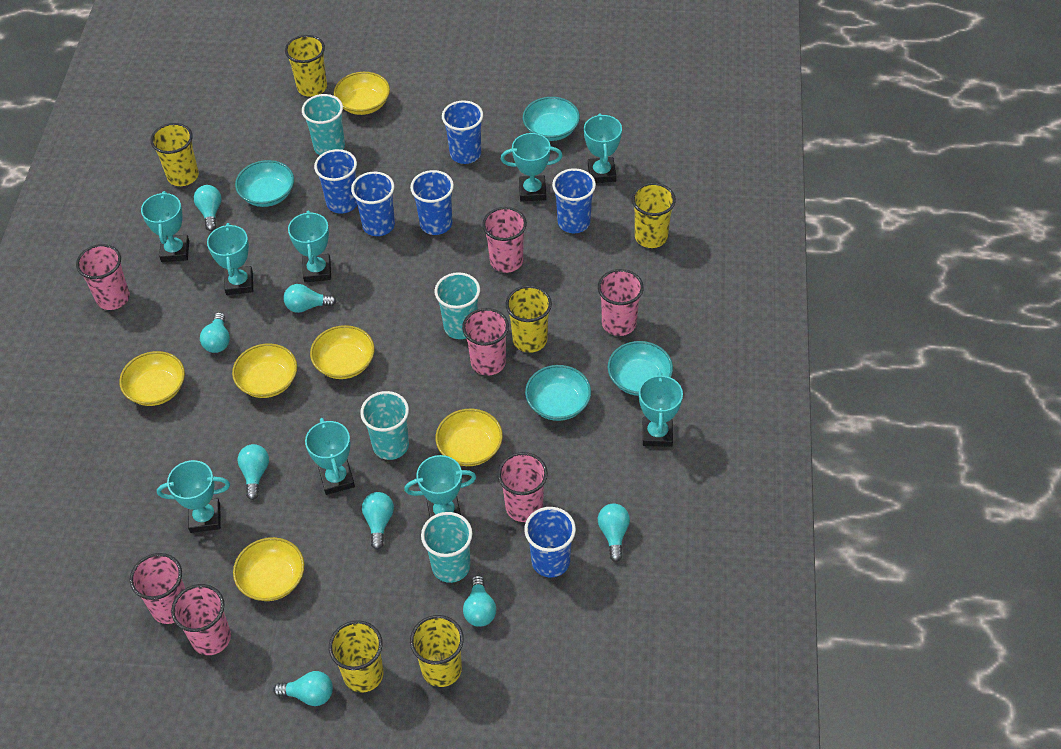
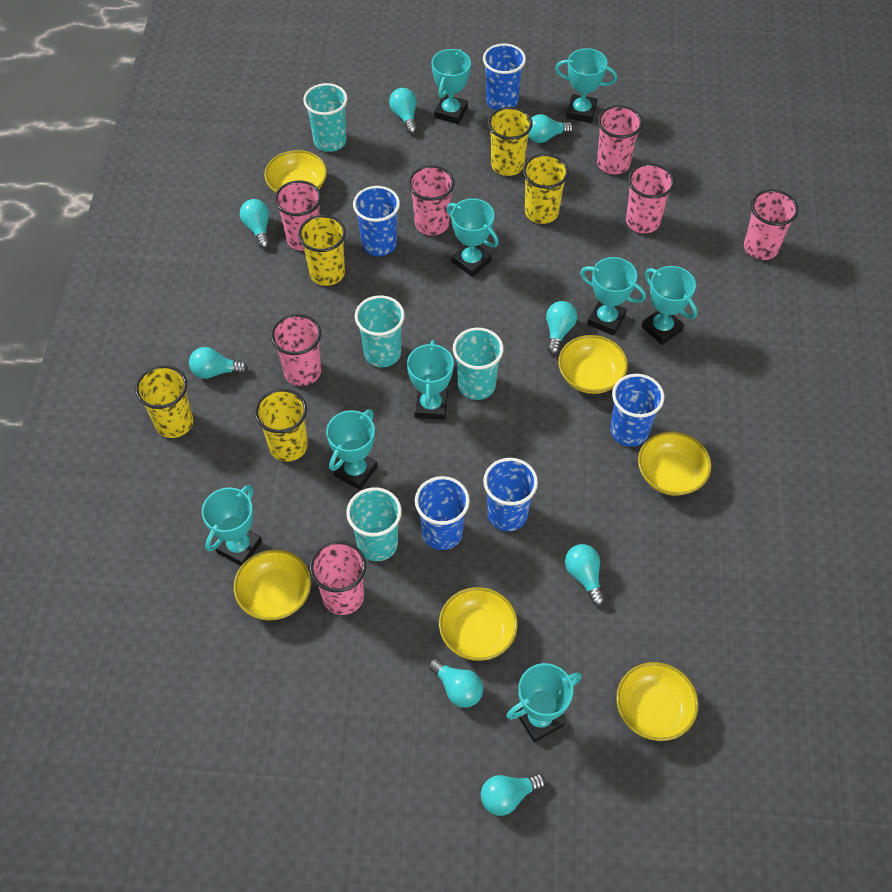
blue cup: 6 -> 5
turquoise bowl: 4 -> 0
yellow cup: 6 -> 5

